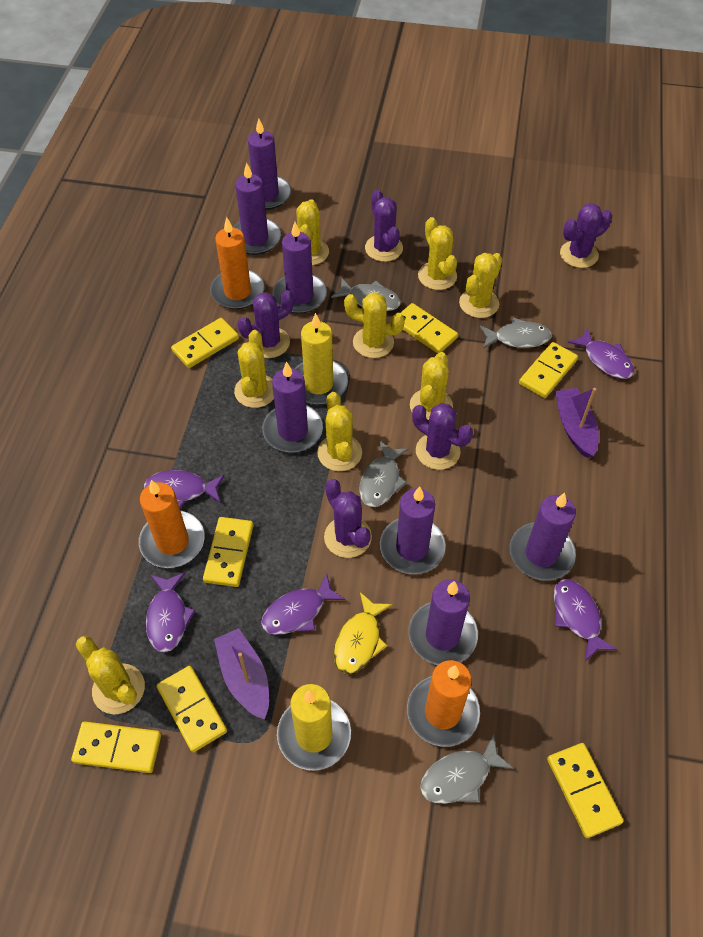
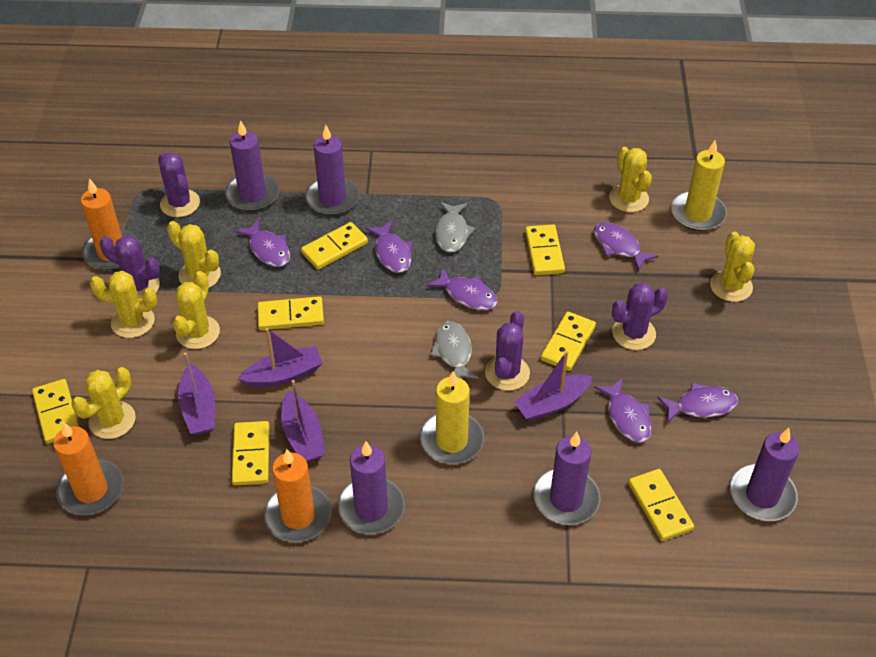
grey fish: 4 -> 2
purple boat: 2 -> 4
purple cactus: 5 -> 4
purple candle: 7 -> 5
purple fish: 5 -> 6
yellow cactus: 8 -> 6
yellow fish: 1 -> 0

